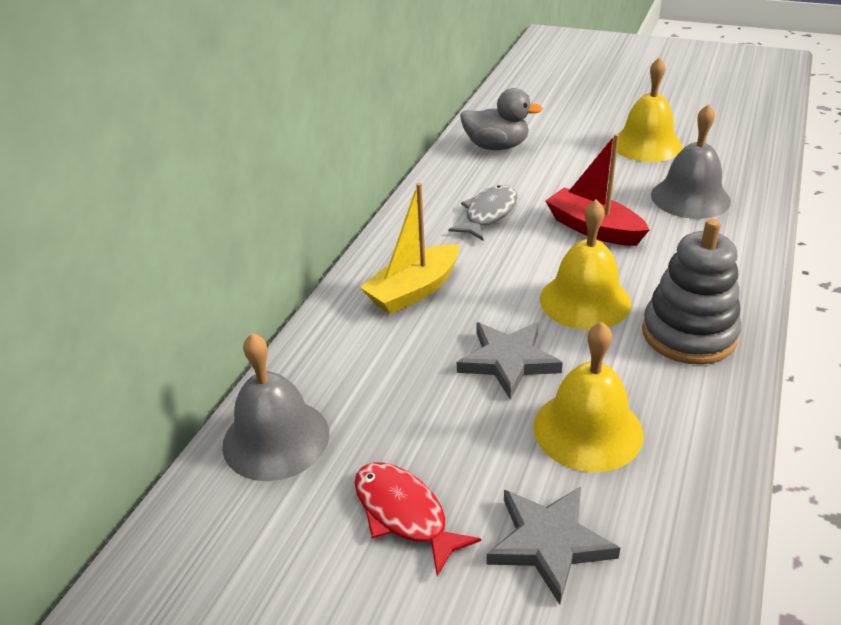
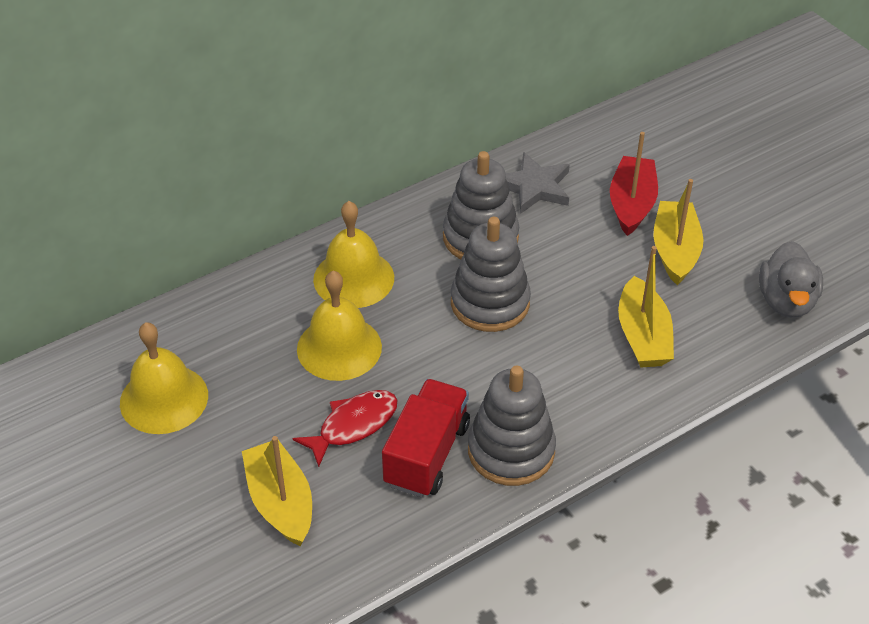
grey bell: 2 -> 0
grey fish: 1 -> 0
grey stacking toy: 1 -> 3
grey star: 2 -> 1
red truck: 0 -> 1
yellow boat: 1 -> 3

